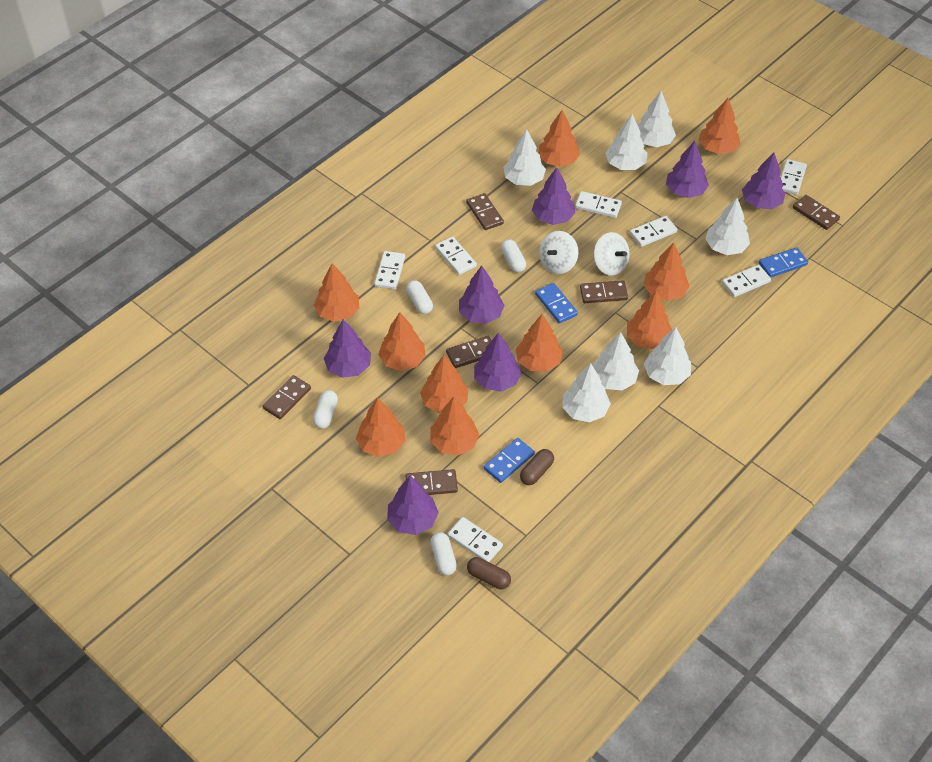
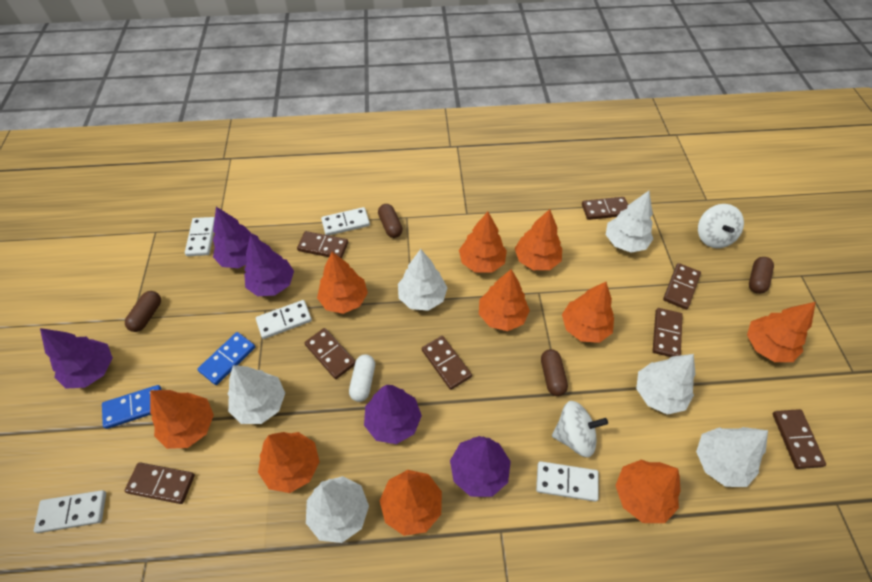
blue domino: 3 -> 2
brown capsule: 2 -> 4
brown domino: 6 -> 8
purple tree: 7 -> 5
white capsule: 4 -> 1
white domino: 7 -> 5
white tree: 7 -> 6

